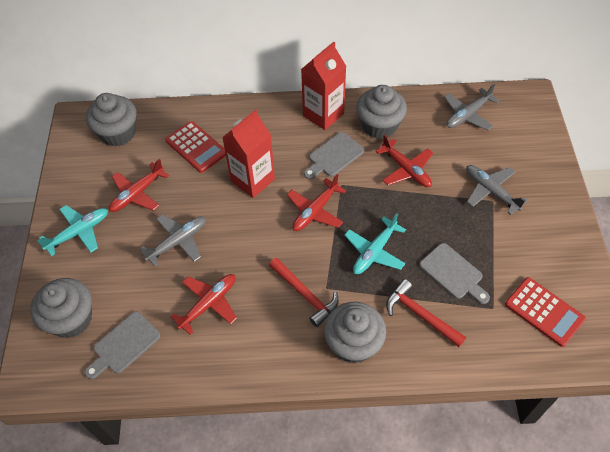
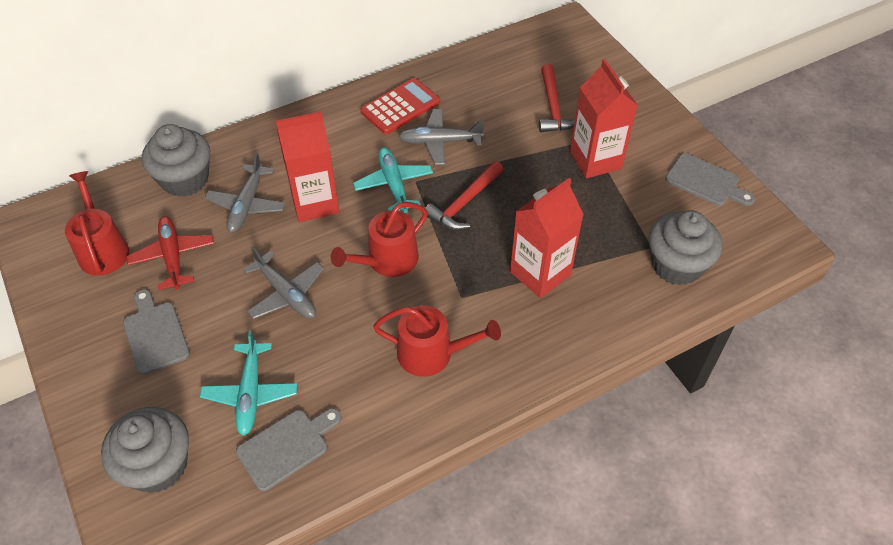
grey cupcake: 4 -> 3
red calculator: 2 -> 1
red carton: 2 -> 3
red plane: 4 -> 1
red watering can: 0 -> 3

